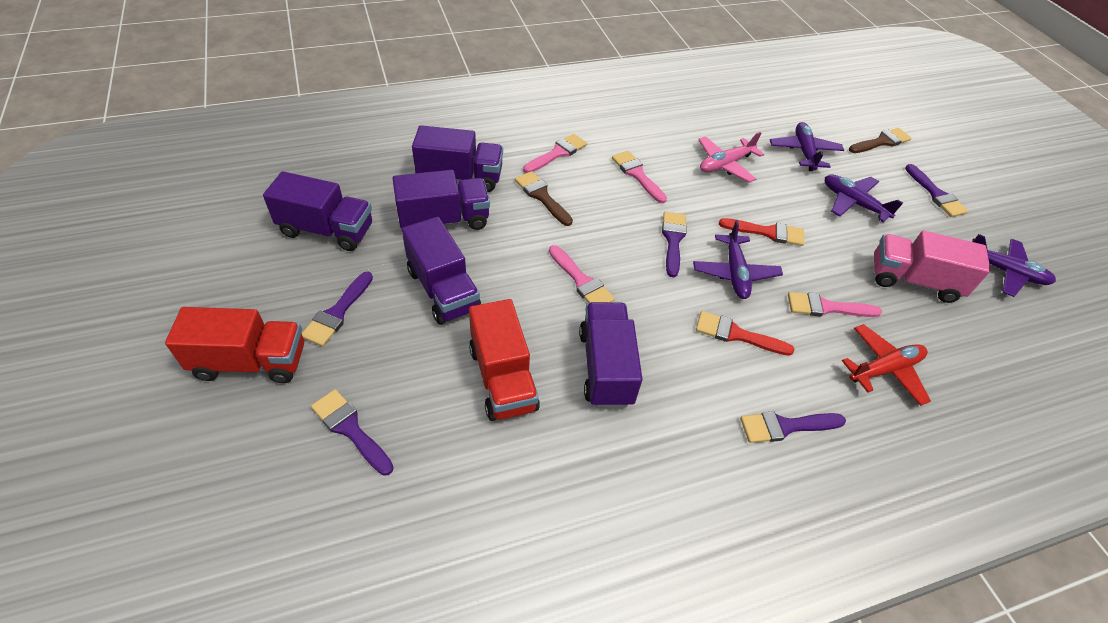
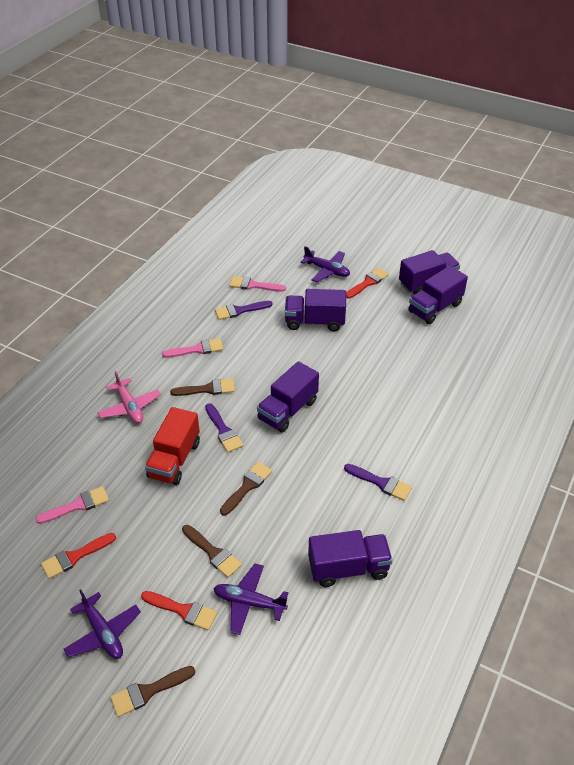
brown brush: 2 -> 4
pink brush: 4 -> 3
pink truck: 1 -> 0
purple brush: 5 -> 3
purple plane: 4 -> 3
red brush: 2 -> 3
red plane: 1 -> 0
red truck: 2 -> 1

